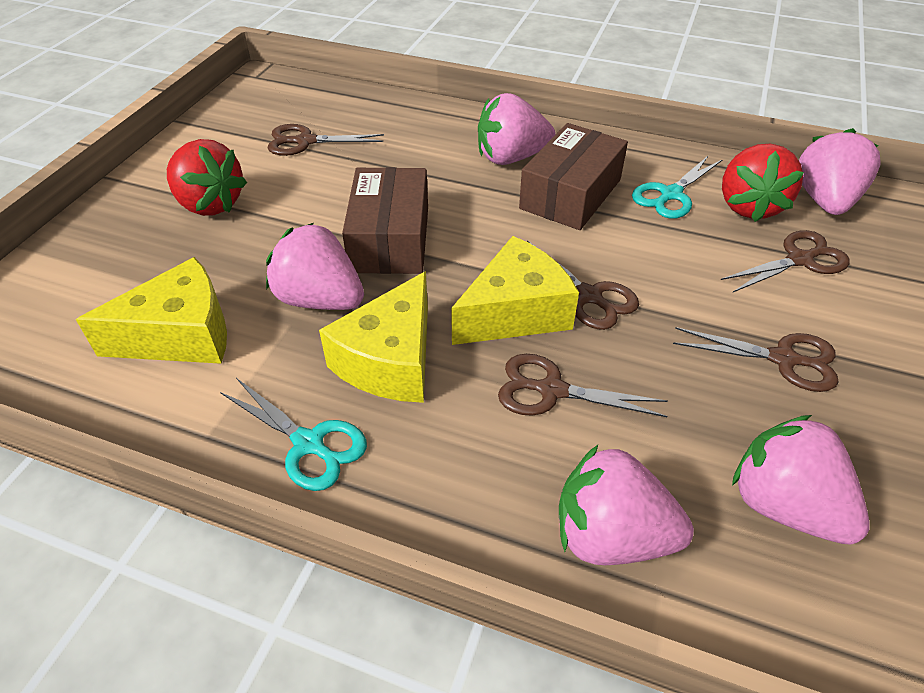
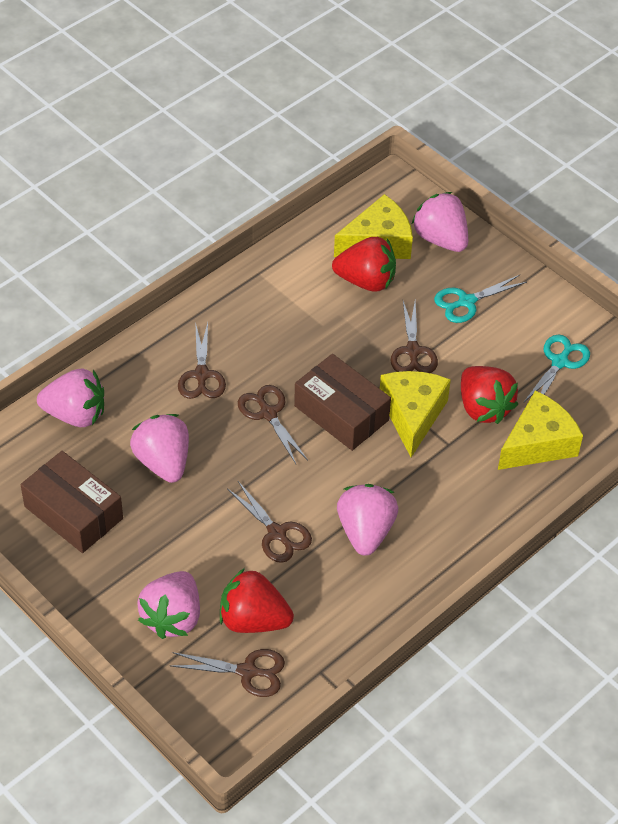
red strawberry: 2 -> 3

